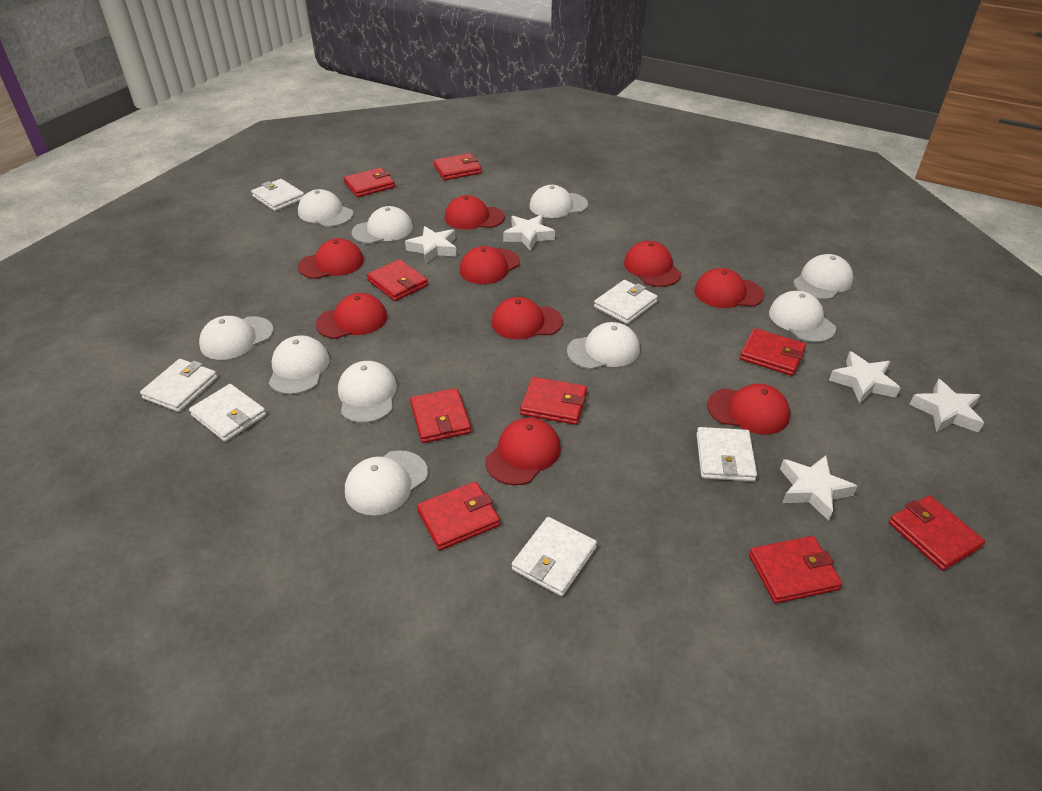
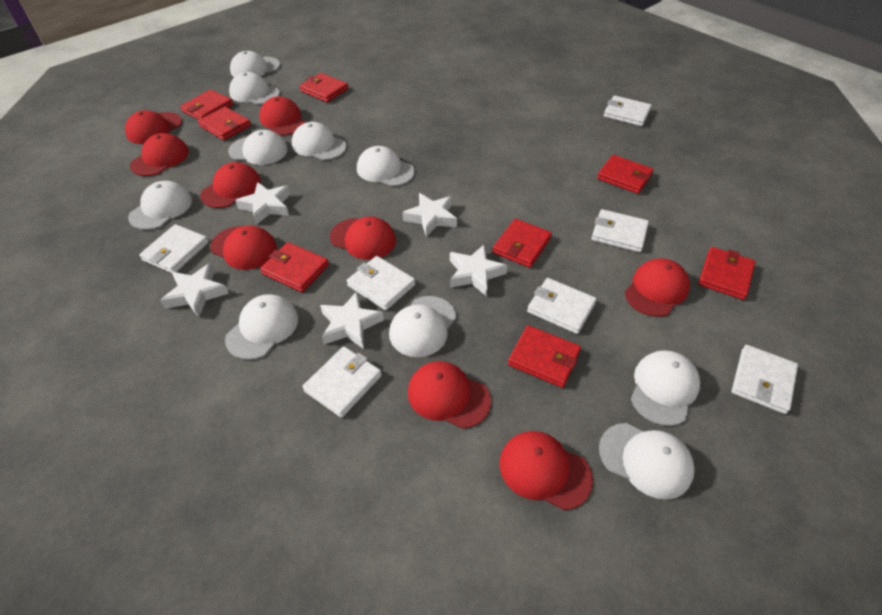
red wallet: 9 -> 8
white wallet: 6 -> 7

